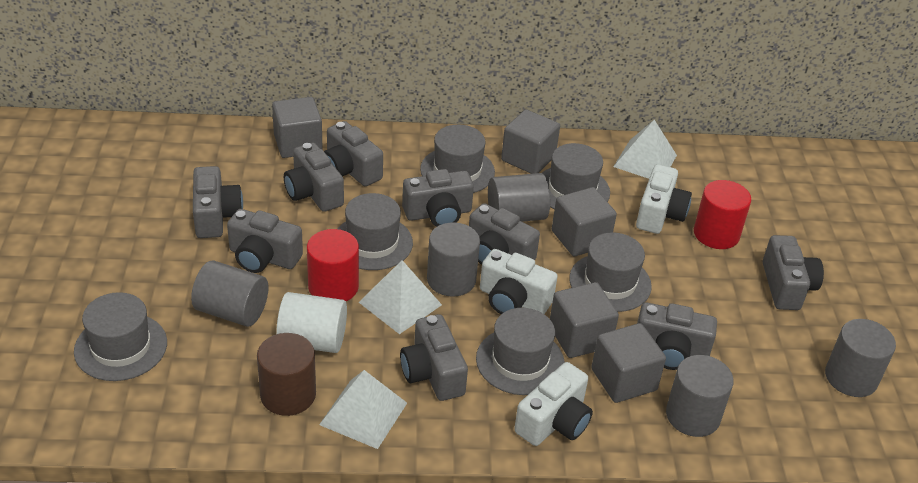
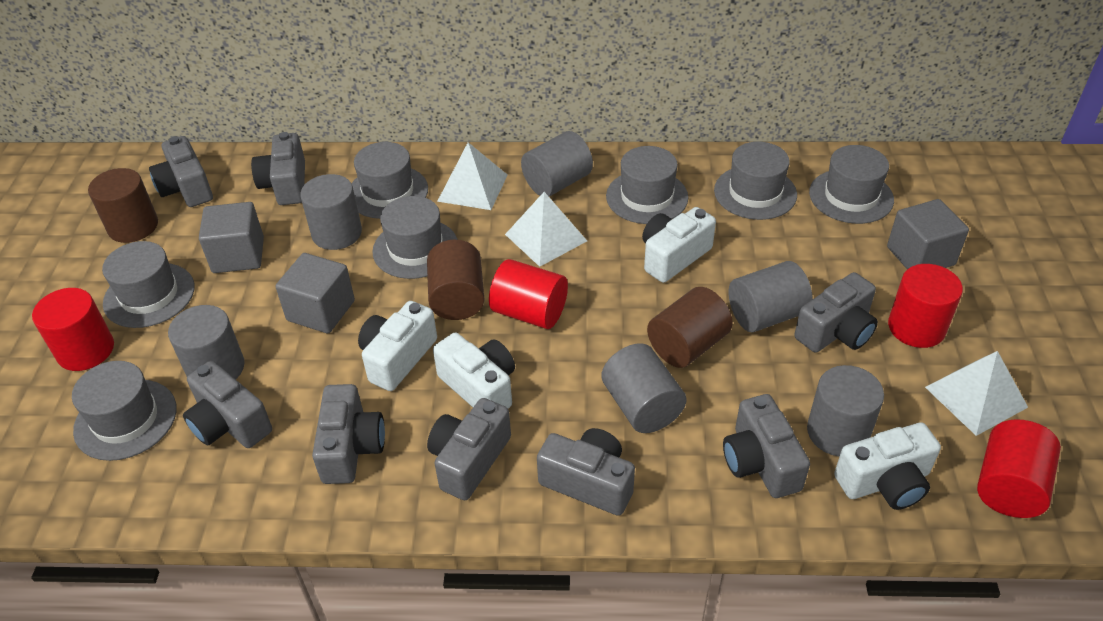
brown cylinder: 1 -> 3
grey camera: 9 -> 8
grey cube: 5 -> 3
grey cylinder: 5 -> 6
grey hat: 6 -> 7
red cylinder: 2 -> 4
white camera: 3 -> 4
white cylinder: 1 -> 0

